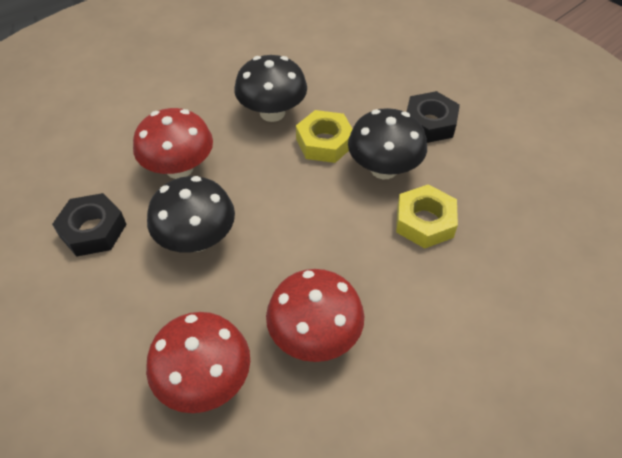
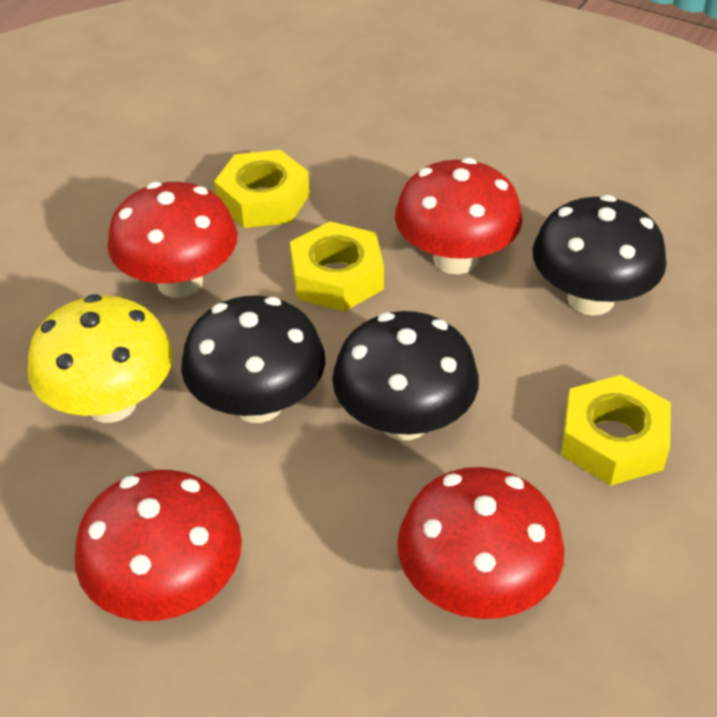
black nut: 2 -> 0
red mushroom: 3 -> 4
yellow mushroom: 0 -> 1
yellow nut: 2 -> 3

